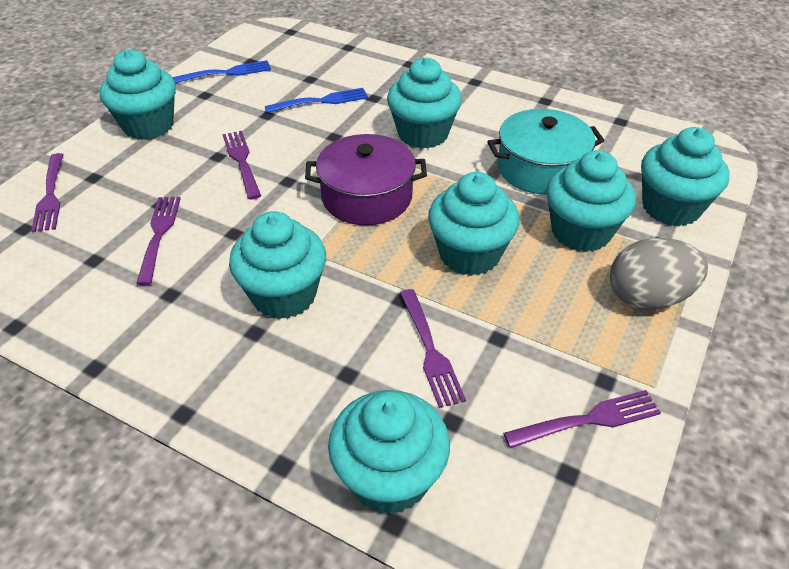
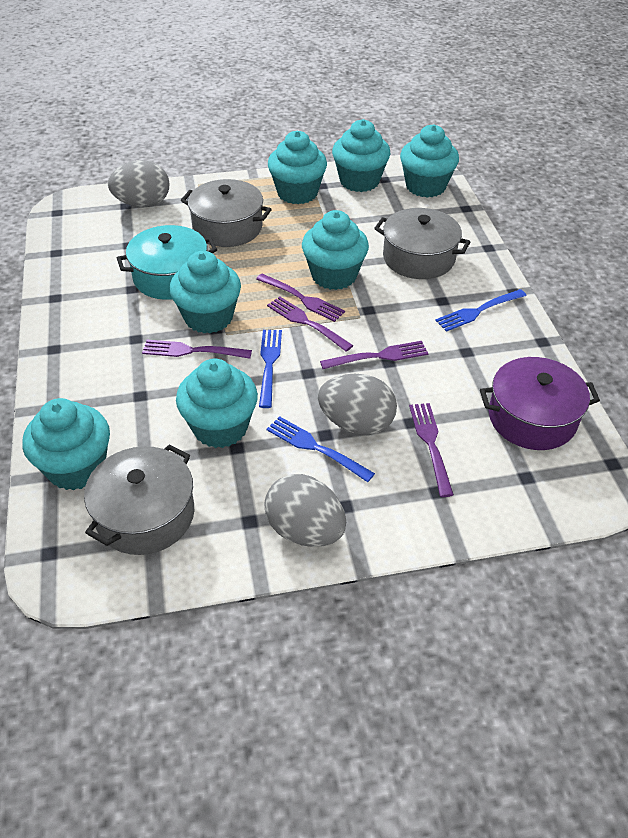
blue fork: 2 -> 3
grey egg: 1 -> 3
grey pot: 0 -> 3

